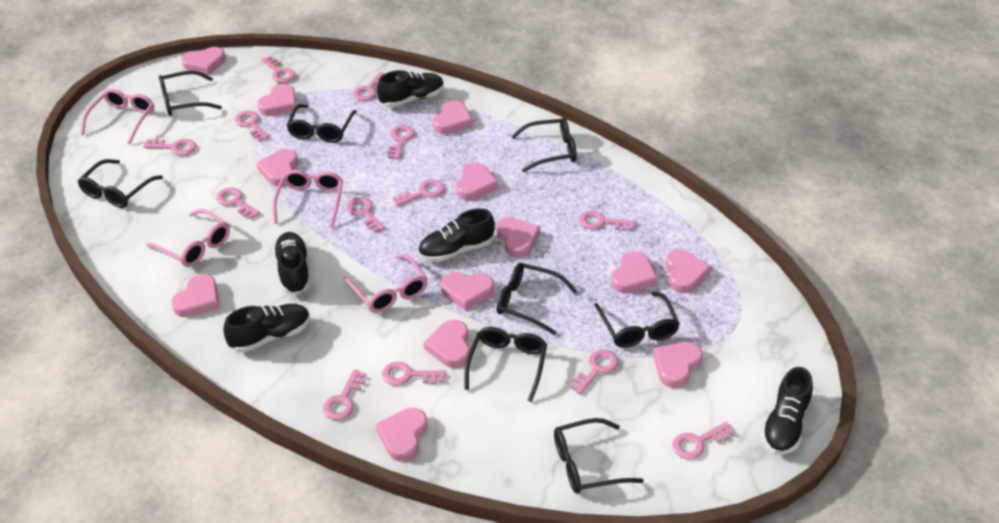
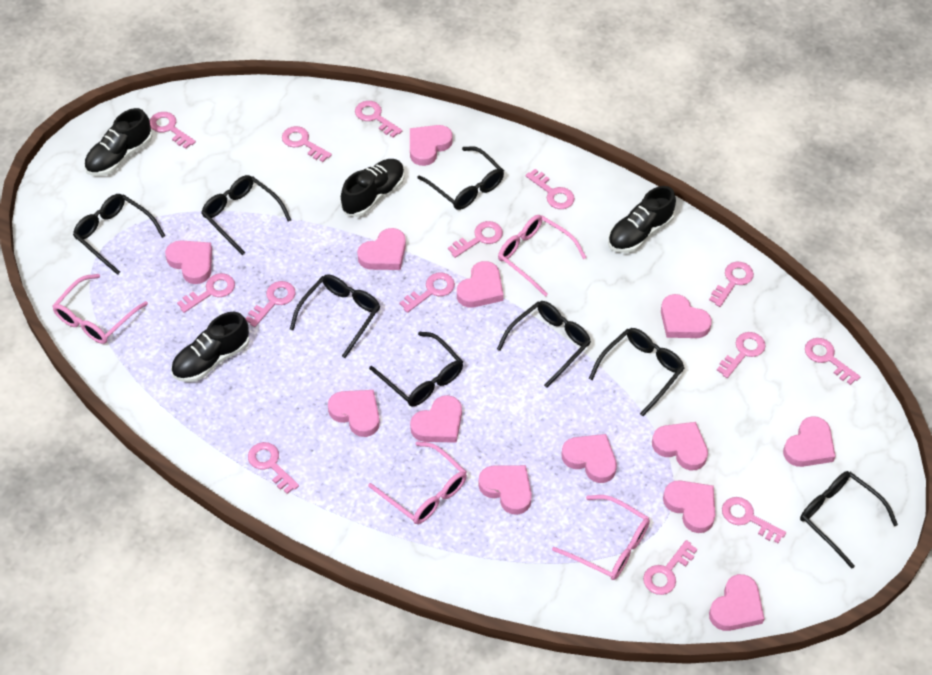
black shoe: 5 -> 4
pink key: 13 -> 14

